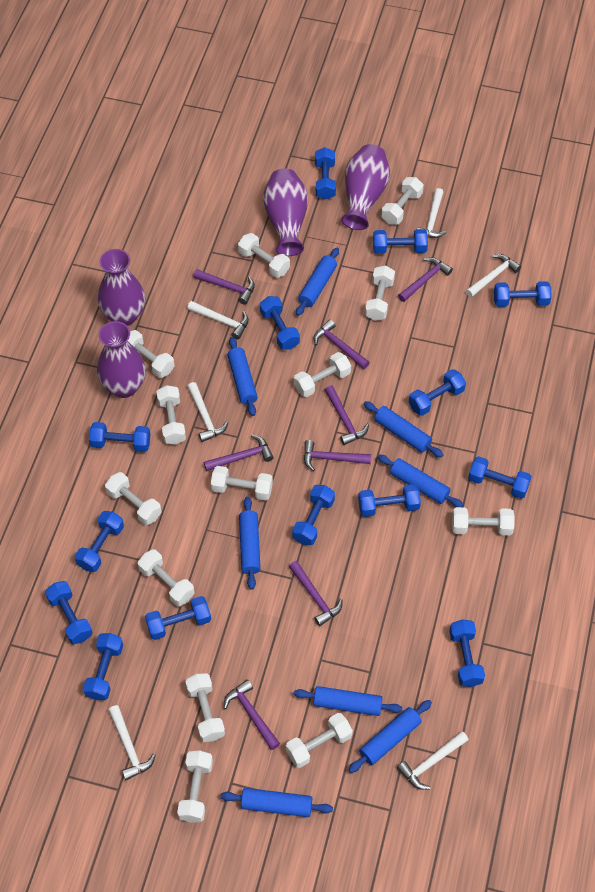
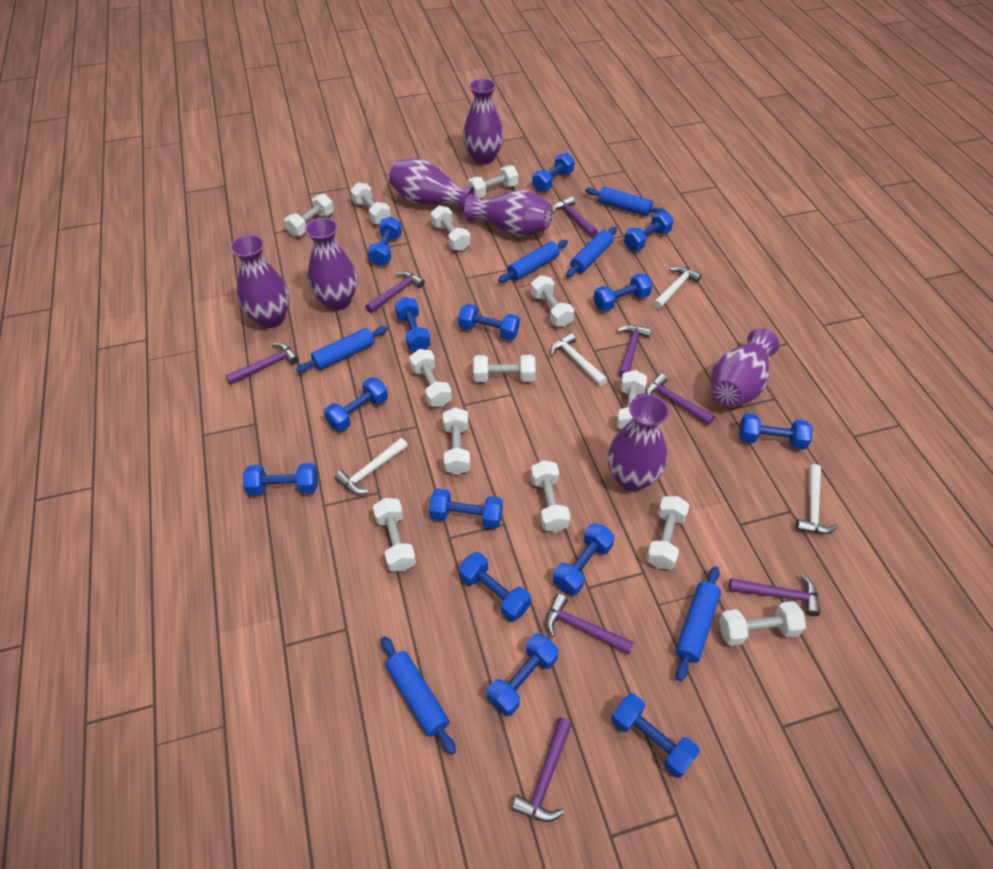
blue rolling pin: 8 -> 6
purple vase: 4 -> 7
white hammer: 6 -> 4

